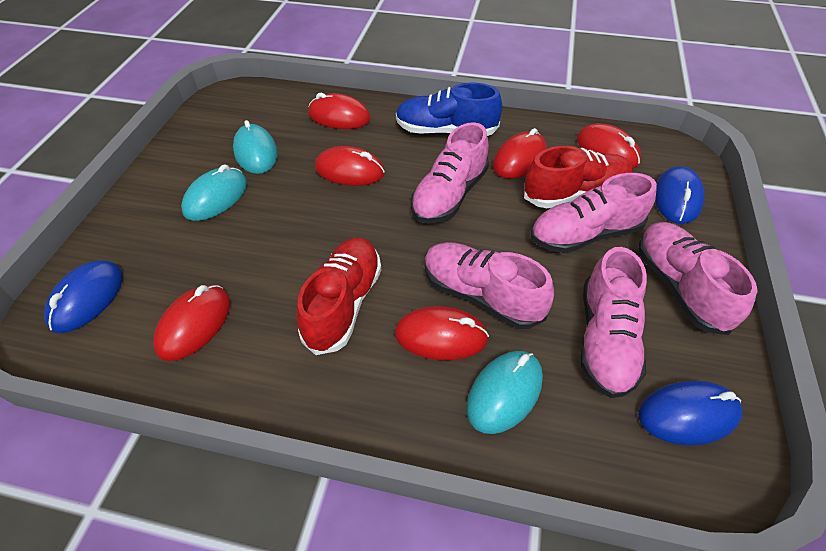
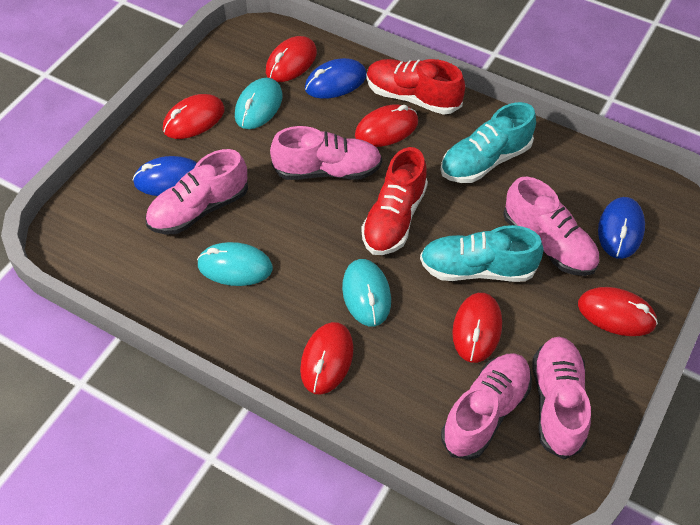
blue shoe: 1 -> 0
turquoise shoe: 0 -> 2

